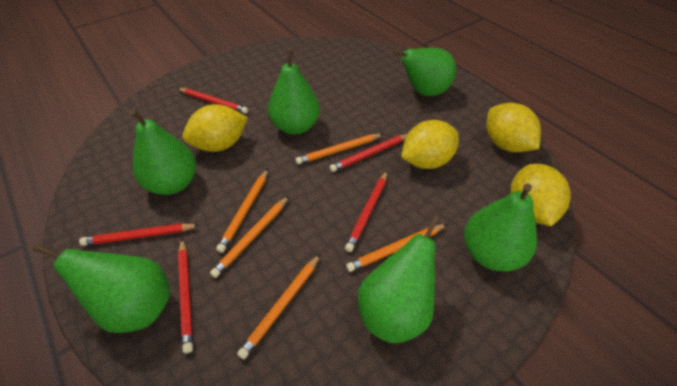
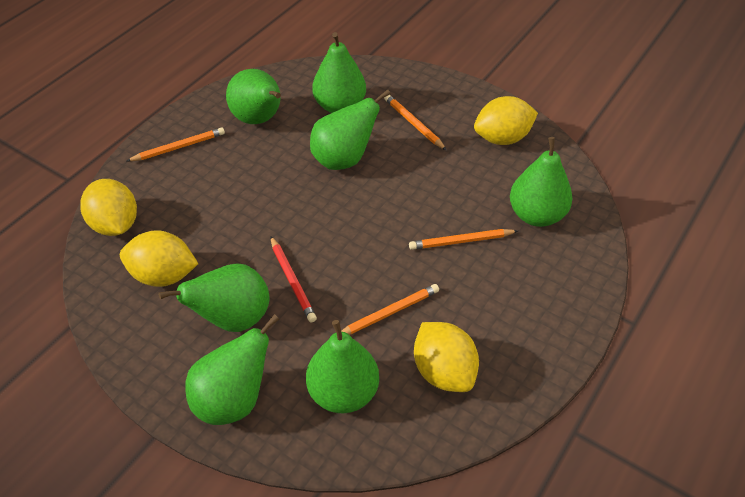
green pear: 6 -> 7
orange pencil: 5 -> 4
red pencil: 5 -> 1

